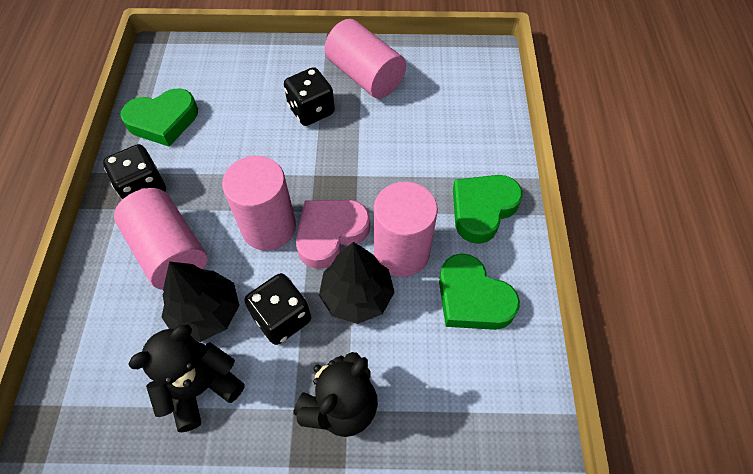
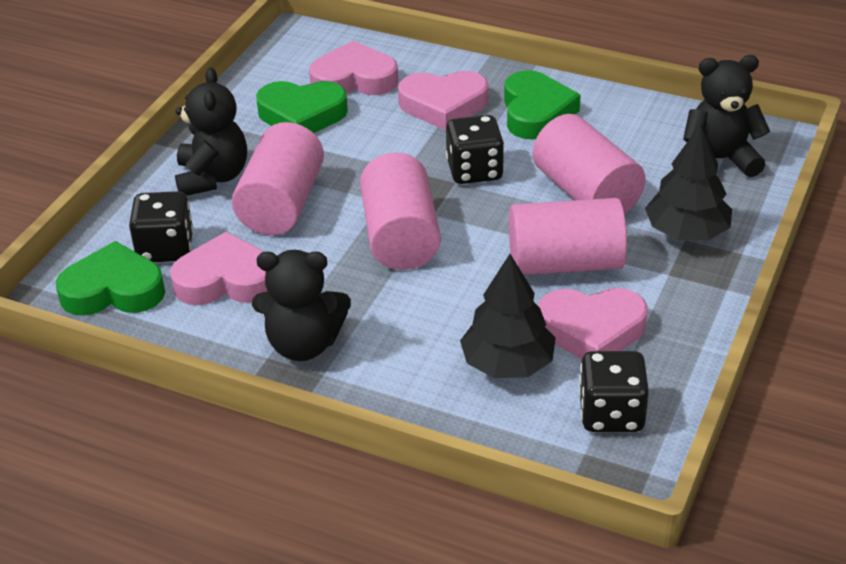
black teddy bear: 2 -> 3
pink heart: 1 -> 4

